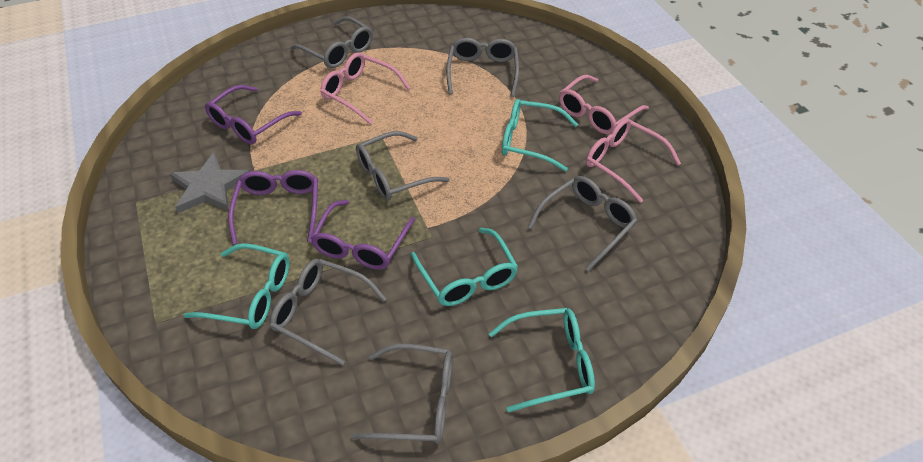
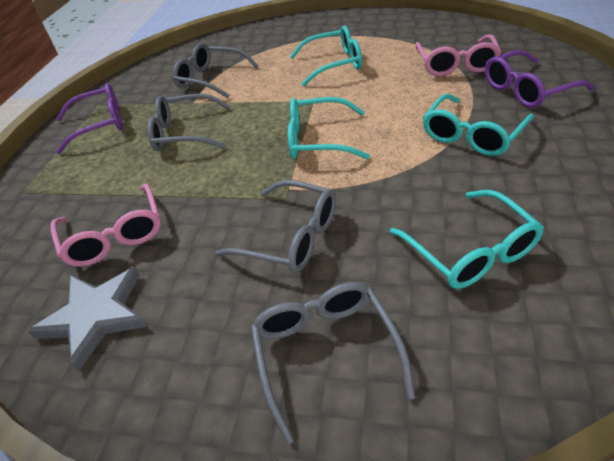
grey glasses: 6 -> 4
pink glasses: 3 -> 2
purple glasses: 3 -> 2

